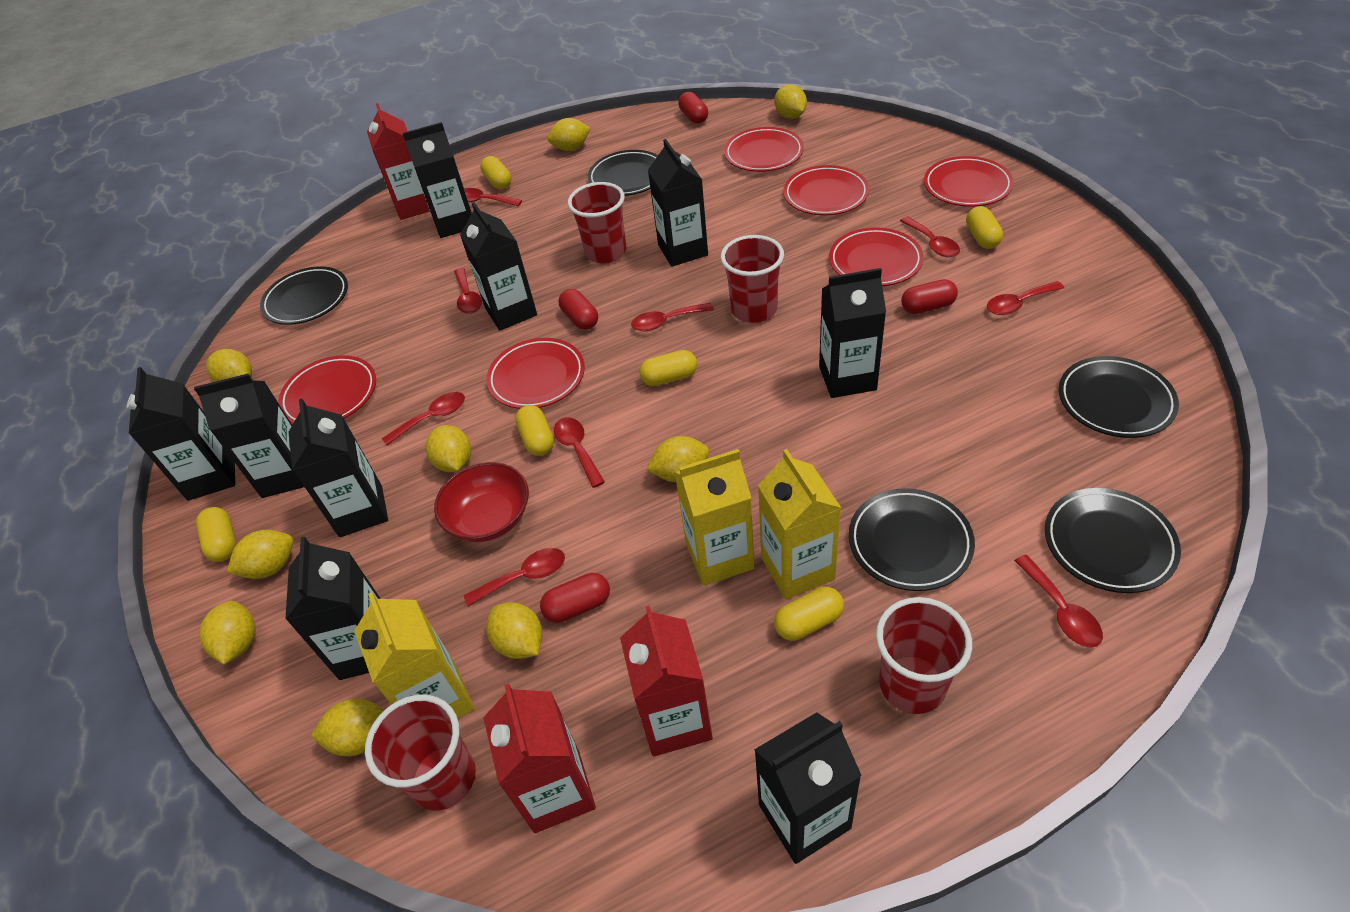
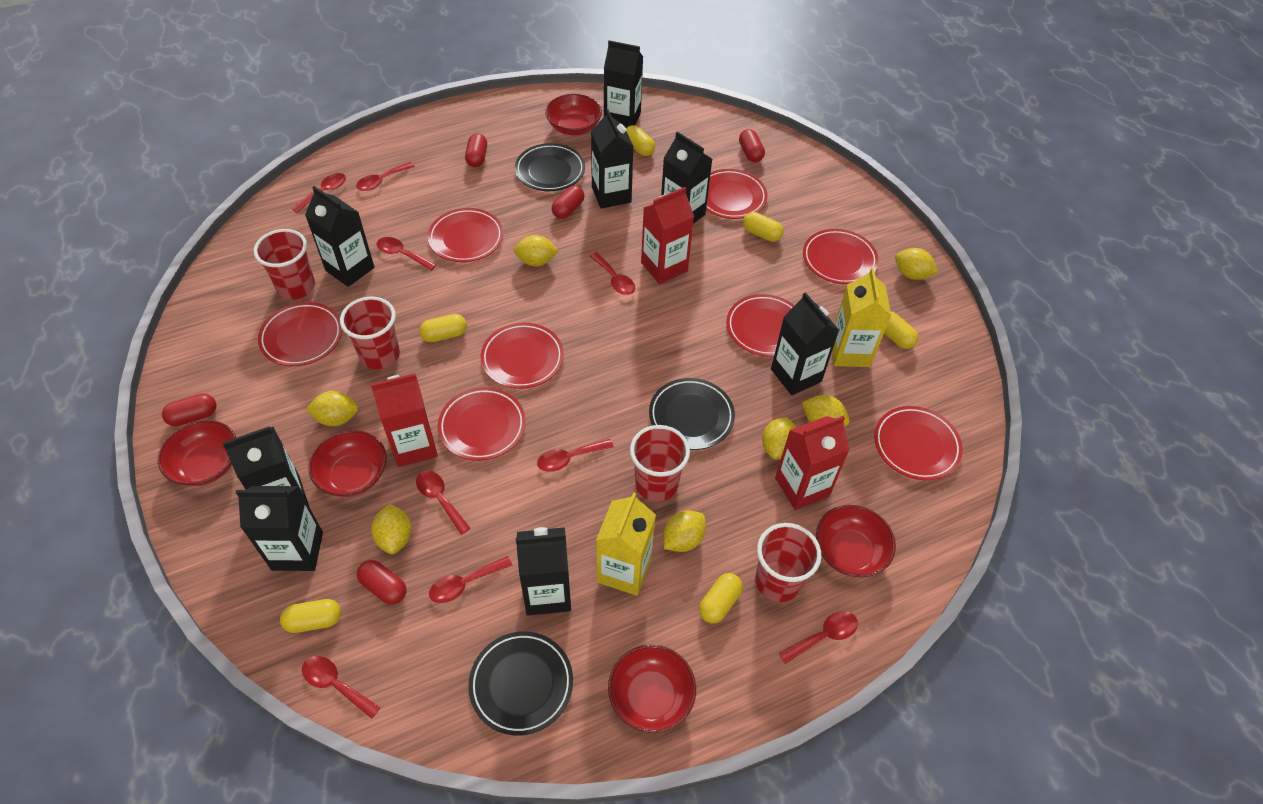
black carton: 9 -> 8
black plate: 5 -> 3
red bowl: 1 -> 5
red capsule: 4 -> 5
red plate: 6 -> 8
yellow carton: 3 -> 2
yellow lemon: 9 -> 7

